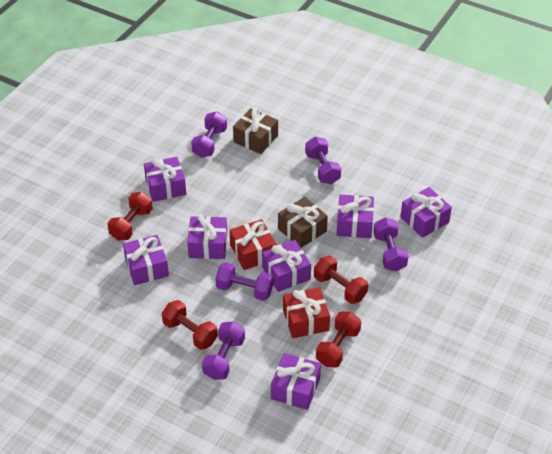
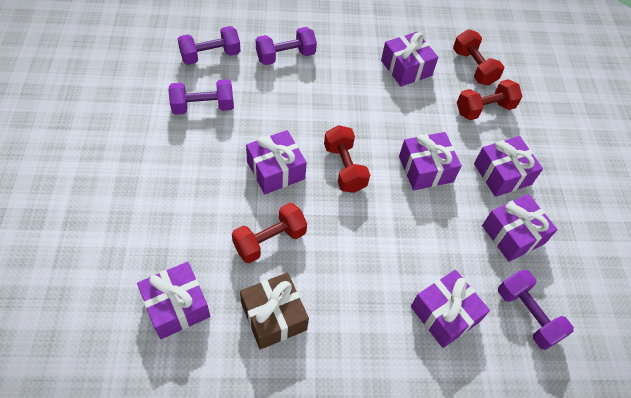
brown gift: 2 -> 1
purple dumbbell: 5 -> 4
red gift: 2 -> 0

